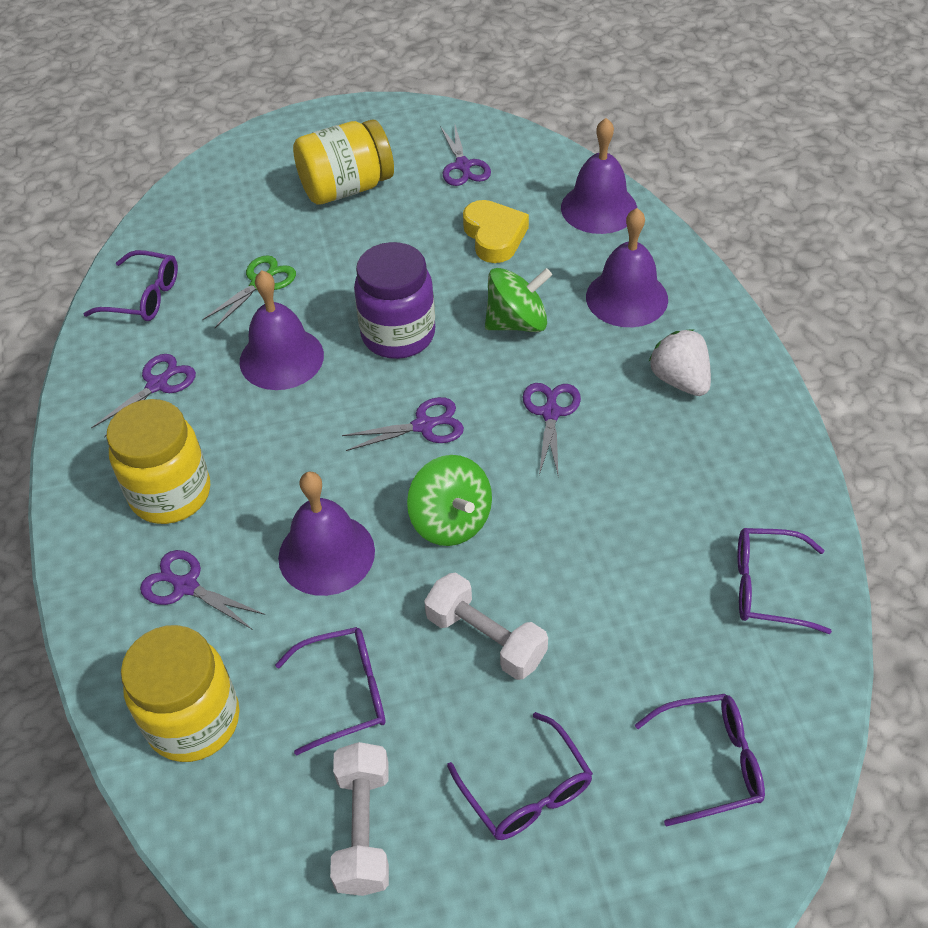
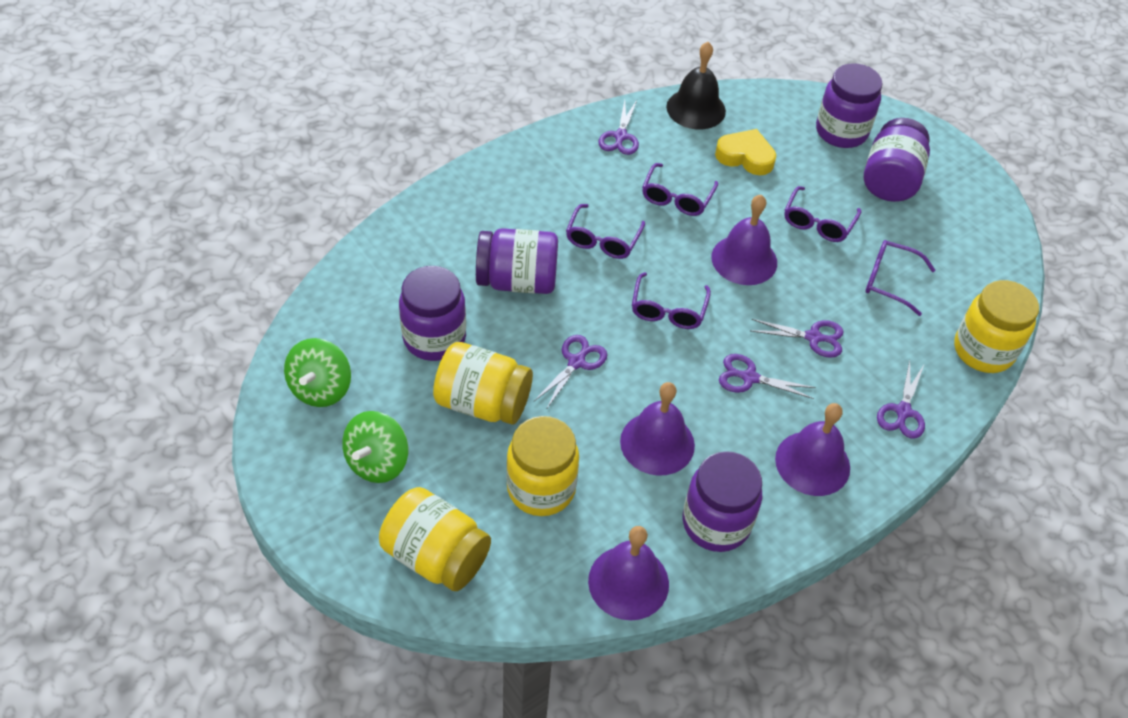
black bell: 0 -> 1
green scissors: 1 -> 0
purple jar: 1 -> 5
white dumbbell: 2 -> 0
white strawberry: 1 -> 0
yellow jar: 3 -> 4

